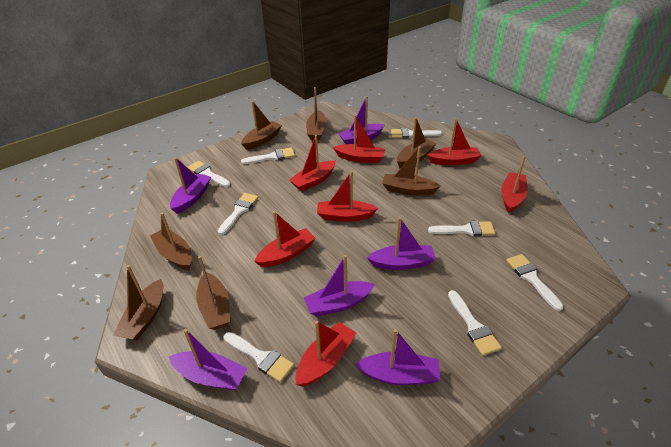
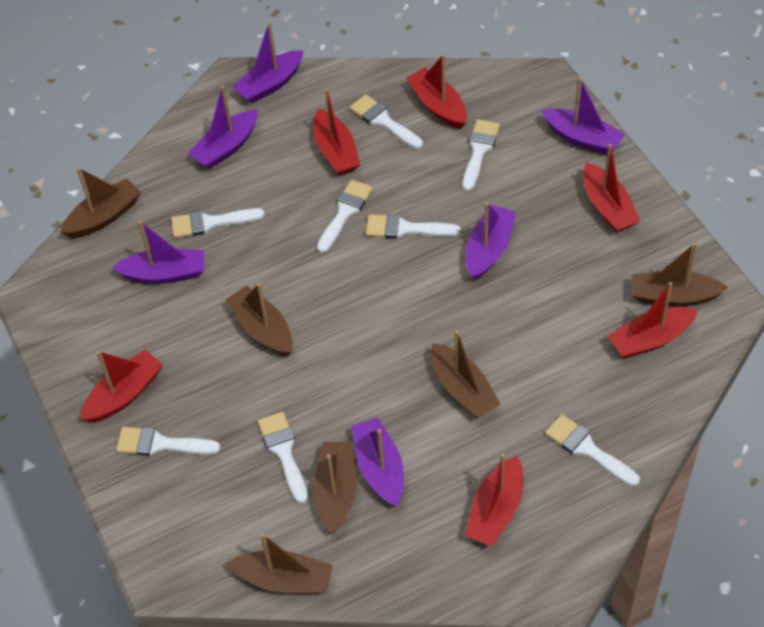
brown boat: 7 -> 6
red boat: 7 -> 6

